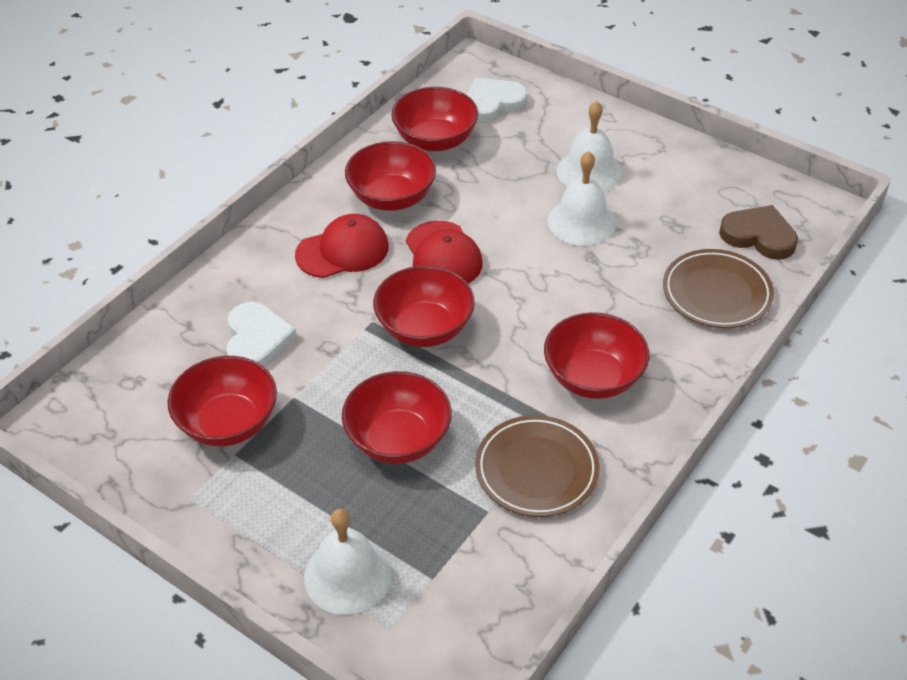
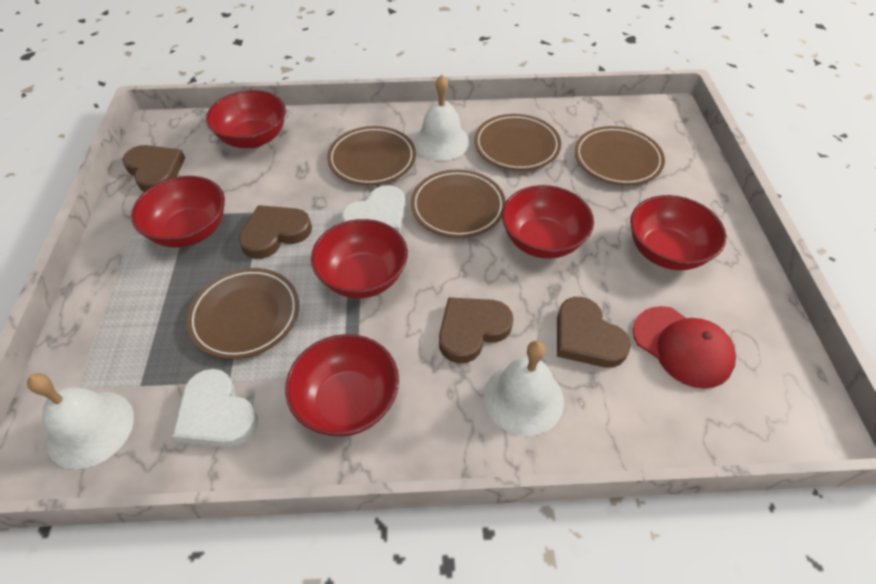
brown heart: 1 -> 4
brown plate: 2 -> 5
red cap: 2 -> 1

